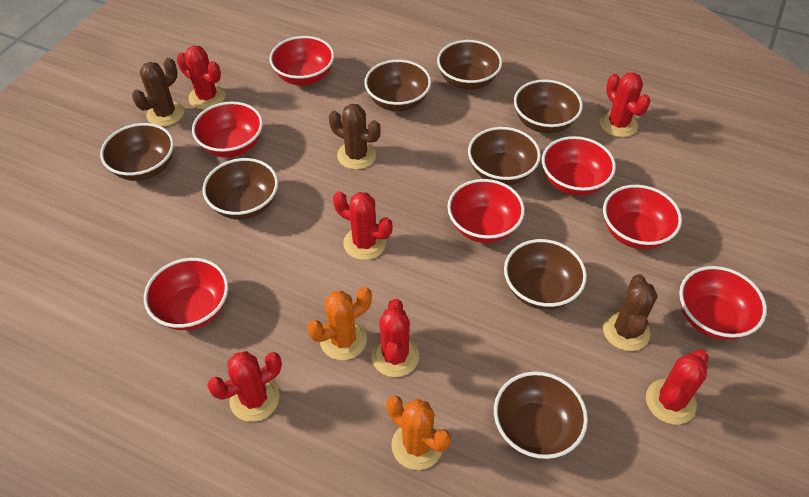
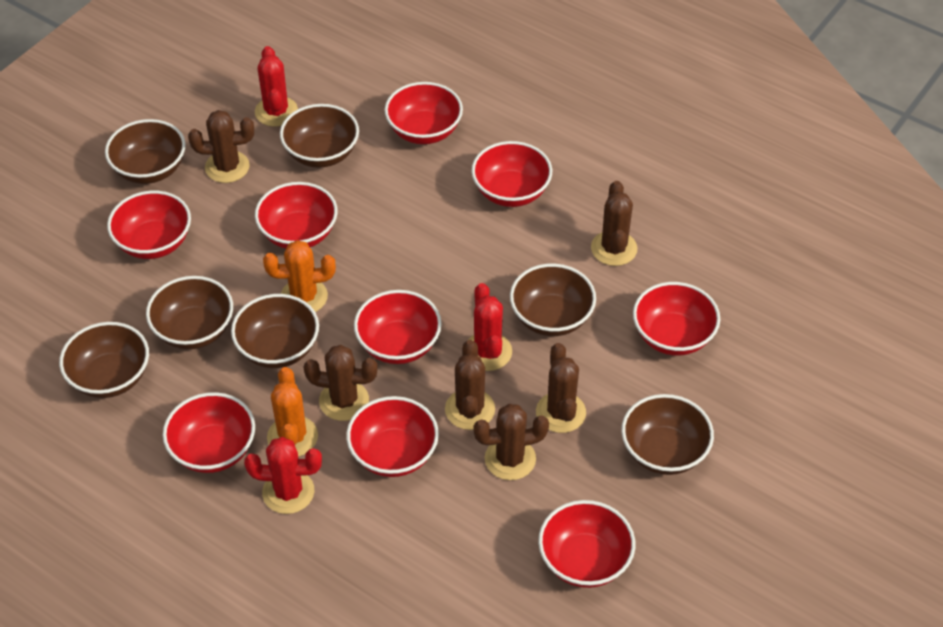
brown bowl: 8 -> 7
brown cactus: 3 -> 6
red bowl: 7 -> 9
red cactus: 6 -> 3

